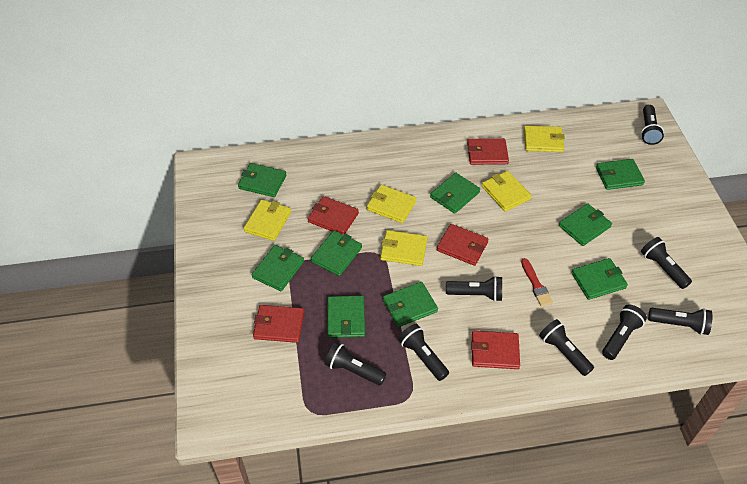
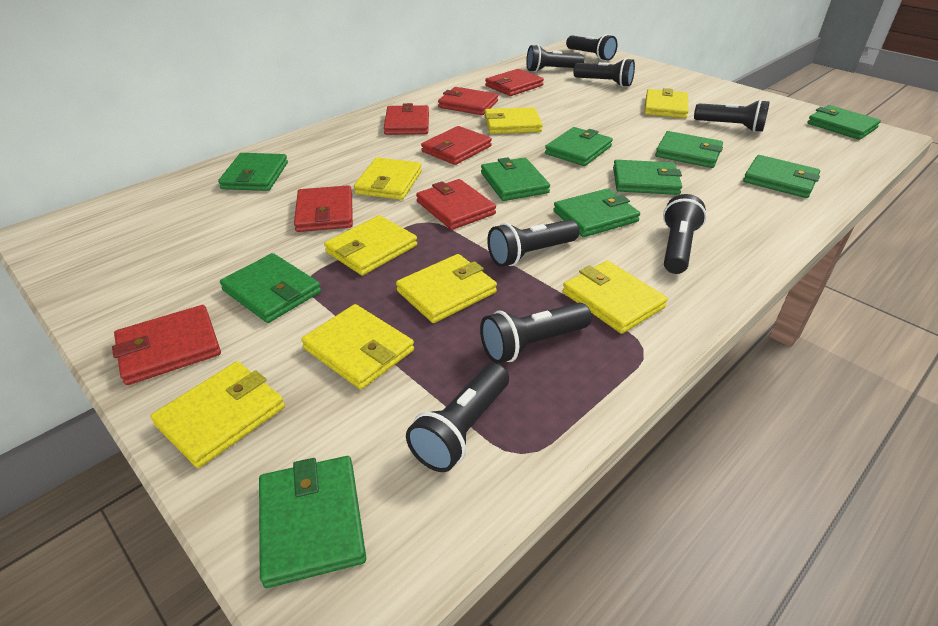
green wallet: 9 -> 10
red brush: 1 -> 0
red wallet: 5 -> 7
yellow wallet: 5 -> 8

